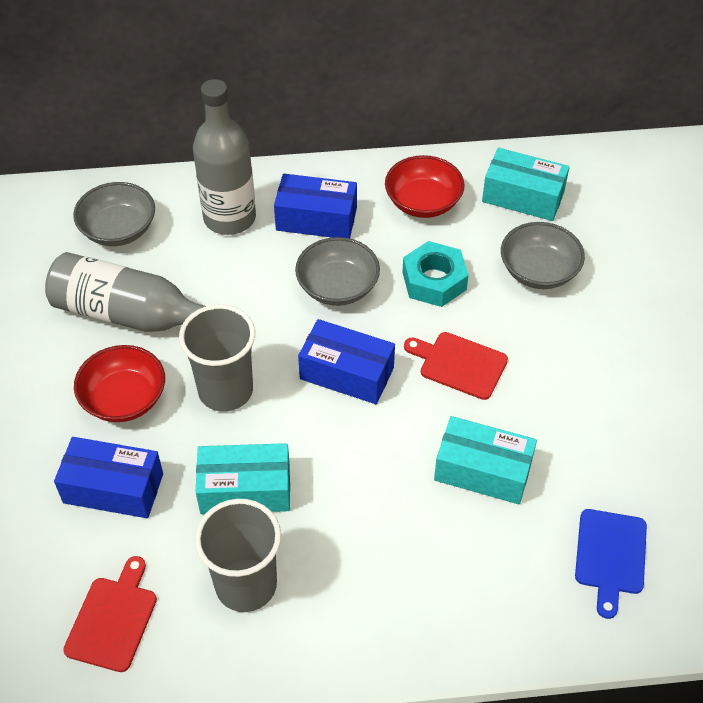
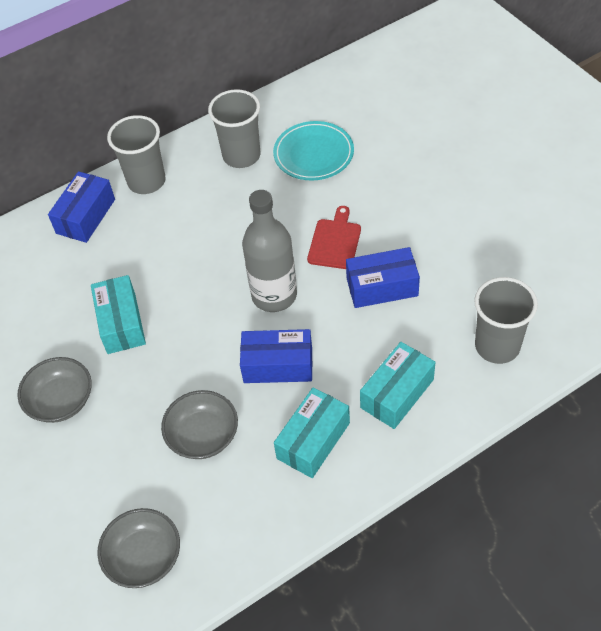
blue cutting board: 1 -> 0
grey bottle: 2 -> 1
grey cup: 2 -> 3
red bowl: 2 -> 0
red cutting board: 2 -> 1
turquoise nut: 1 -> 0
turquoise plate: 0 -> 1

